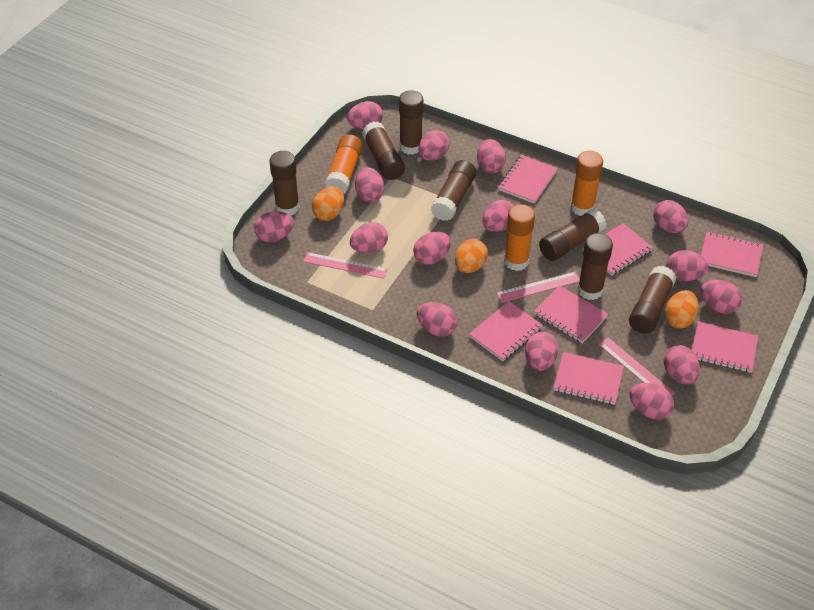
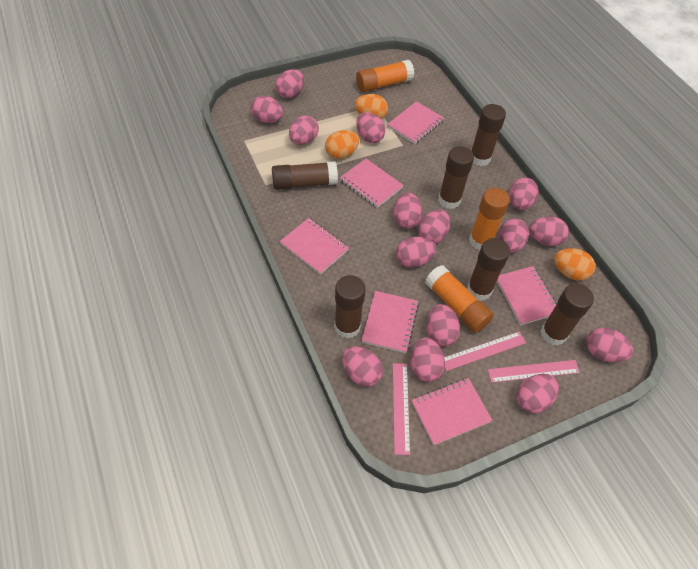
brown glue stick: 7 -> 6
pink notebook: 7 -> 6

